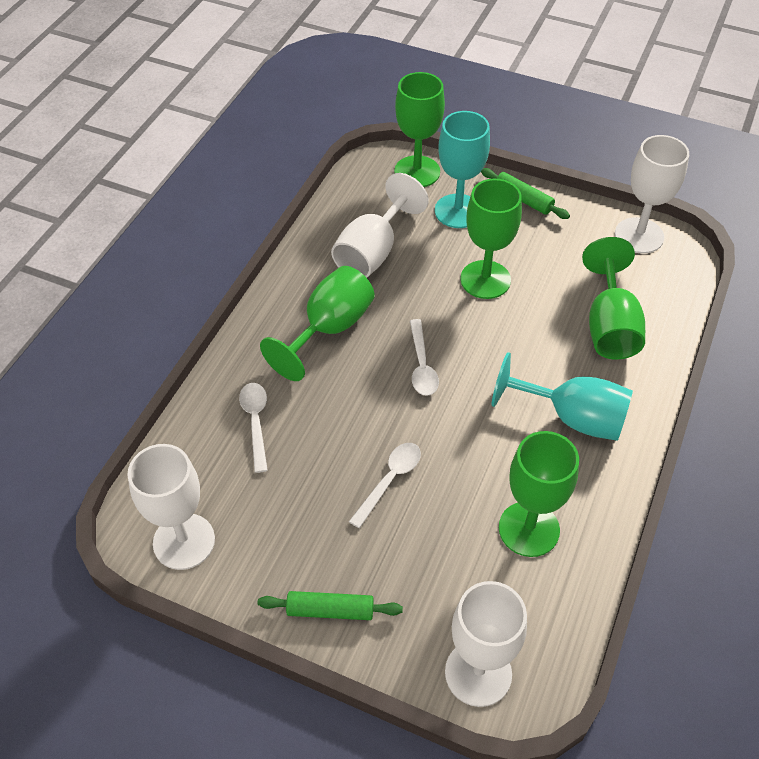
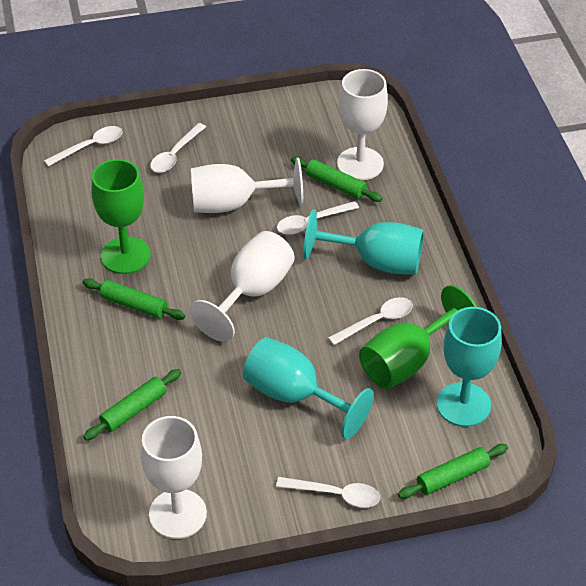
green goblet: 5 -> 2
green rolling pin: 2 -> 4
turquoise goblet: 2 -> 3
white spoon: 3 -> 5

